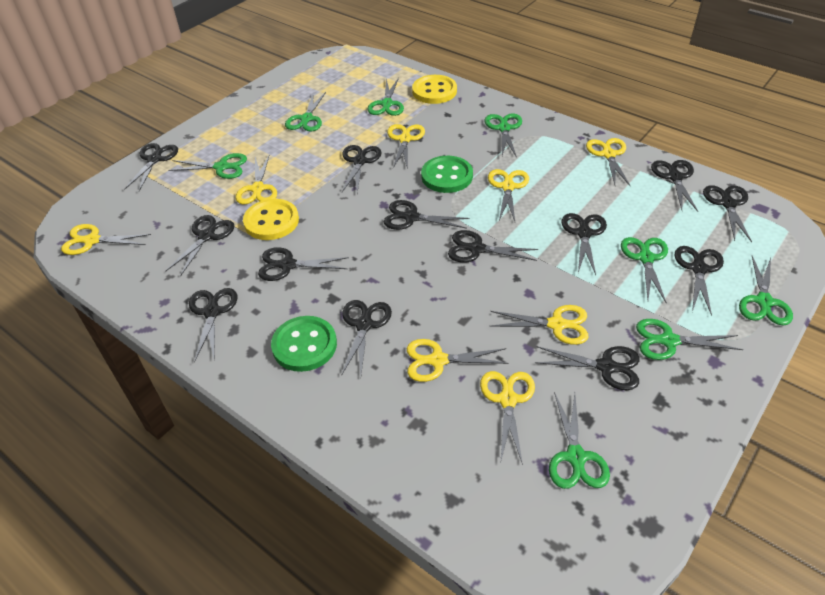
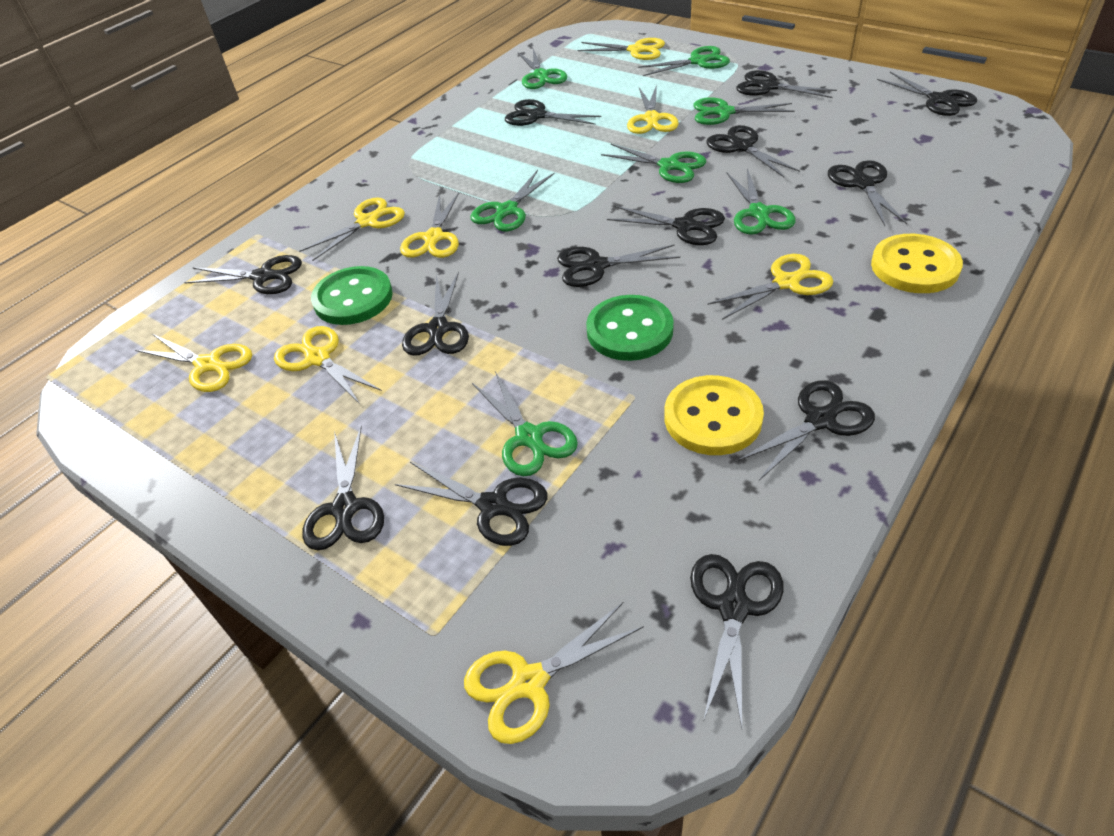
green scissors: 8 -> 7

